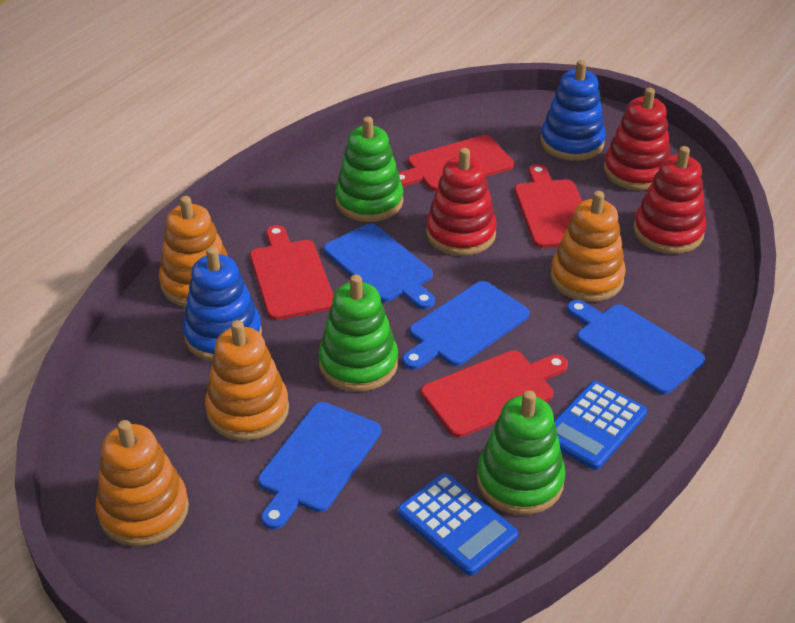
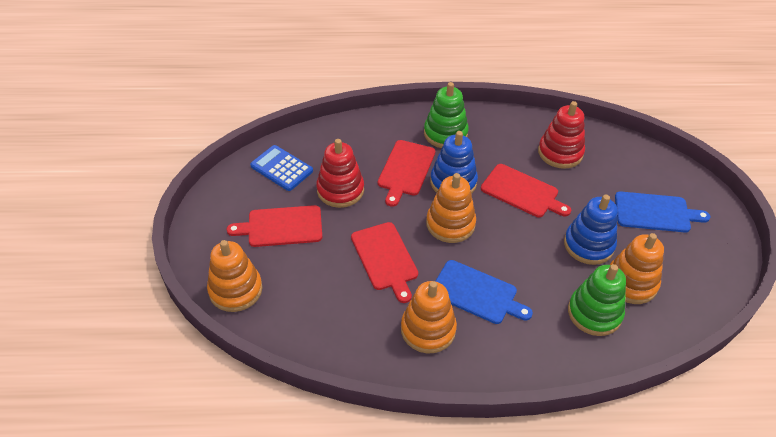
blue calculator: 2 -> 1
blue cutting board: 4 -> 2
green stacking toy: 3 -> 2
red stacking toy: 3 -> 2

